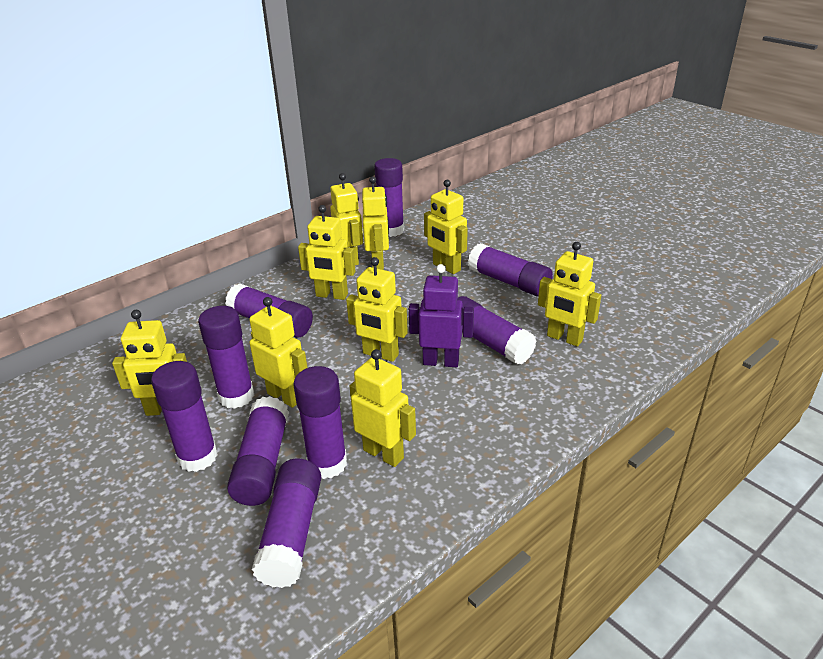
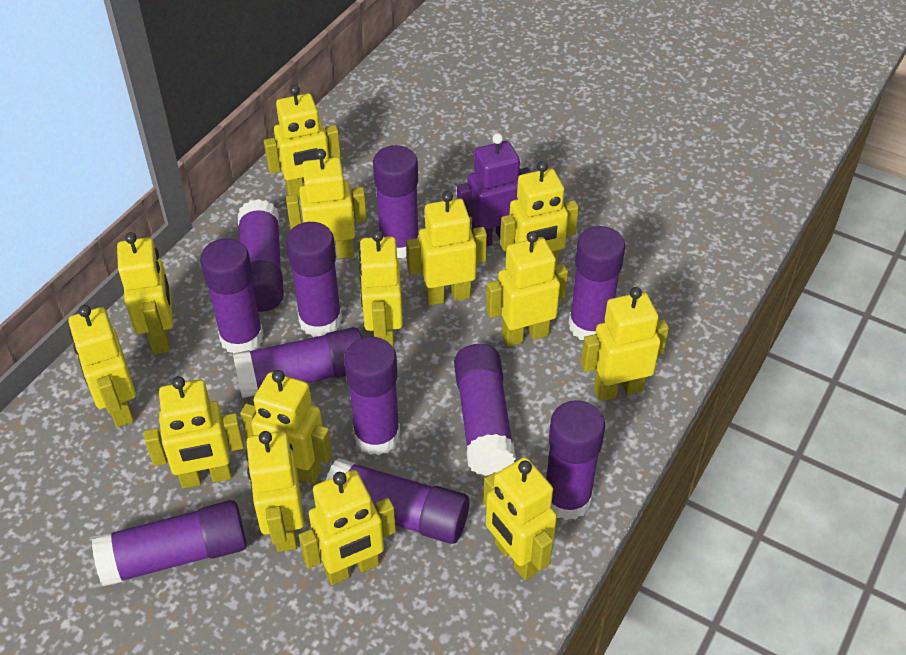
purple glue stick: 9 -> 11
yellow robot: 9 -> 14

